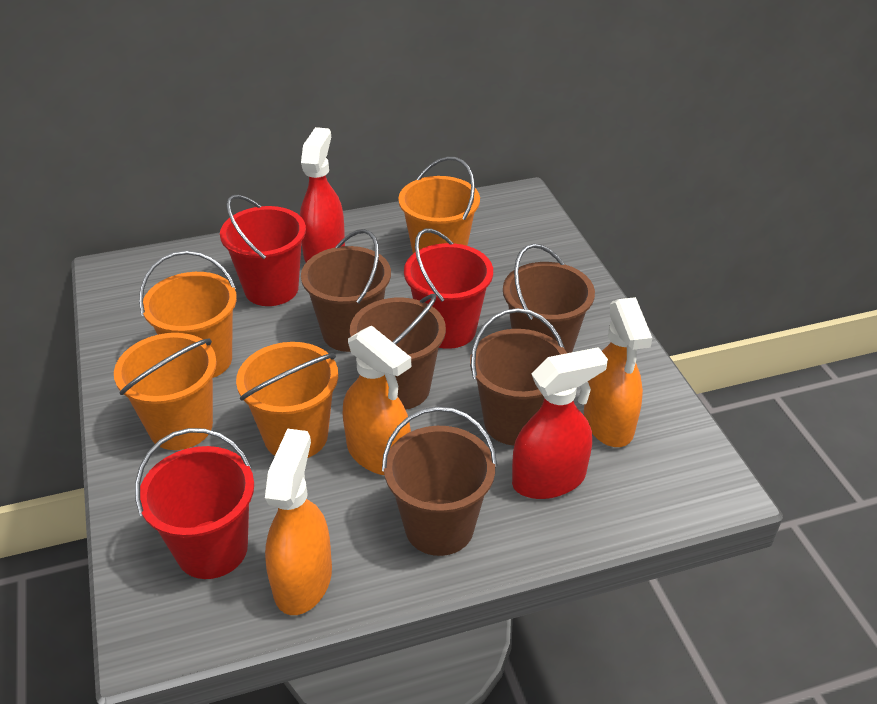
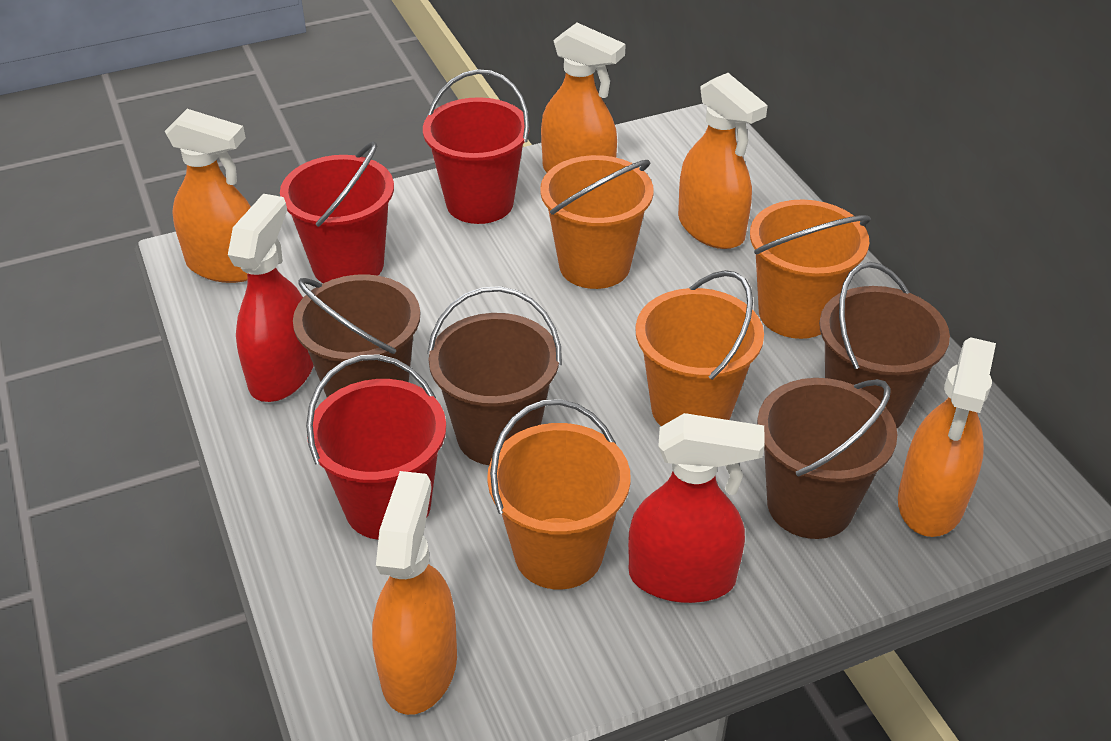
brown bucket: 5 -> 4
orange spray bottle: 3 -> 5

